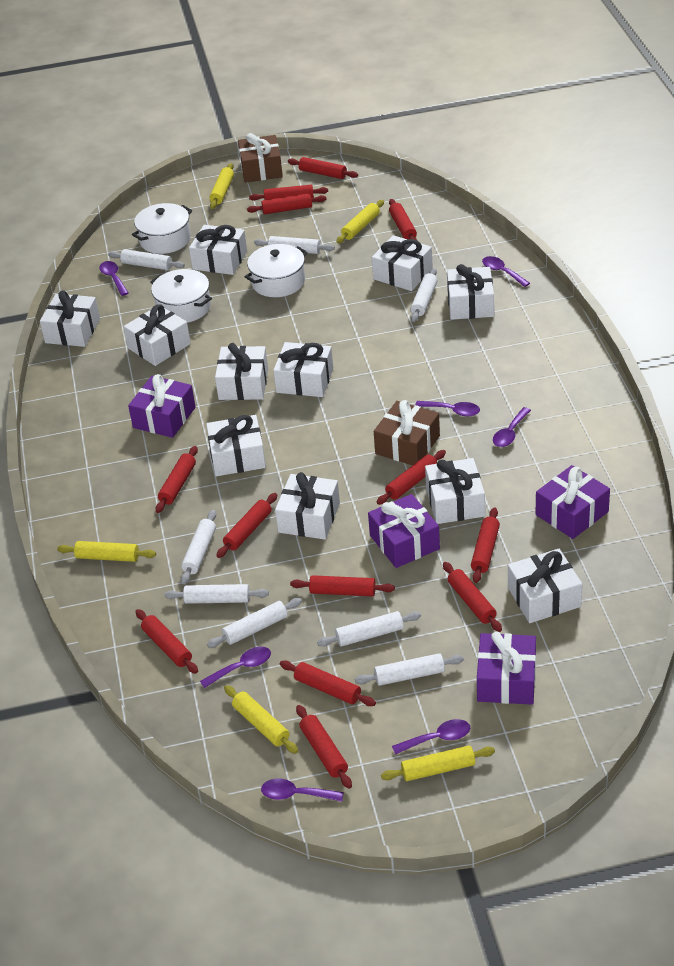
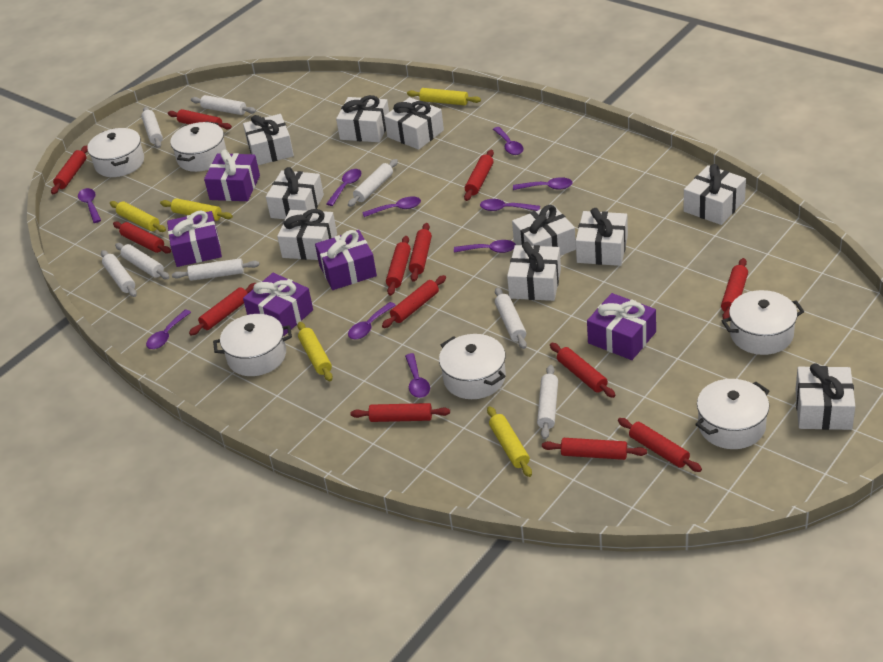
brown gift: 2 -> 0
purple gift: 4 -> 5
purple spoon: 7 -> 10
white gift: 11 -> 10
white pot: 3 -> 6

